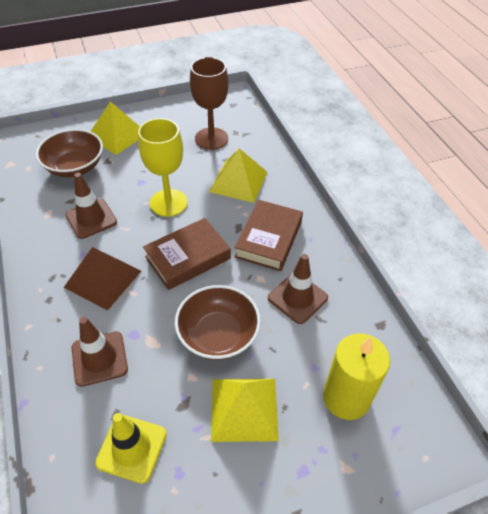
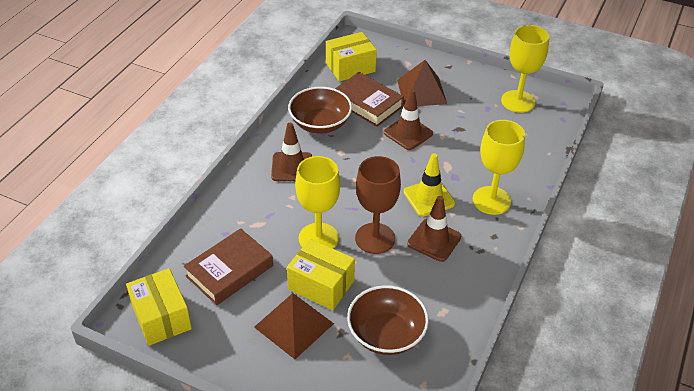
brown pyramid: 1 -> 2
yellow box: 0 -> 3
yellow candle: 1 -> 0
yellow goblet: 1 -> 3
yellow pyramid: 3 -> 0

